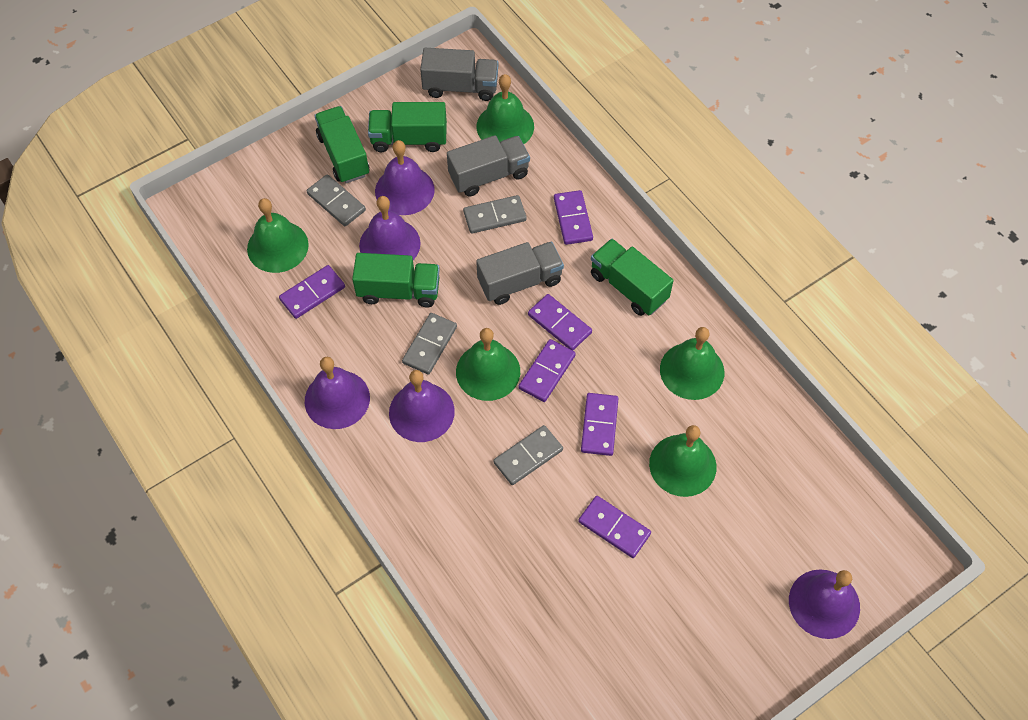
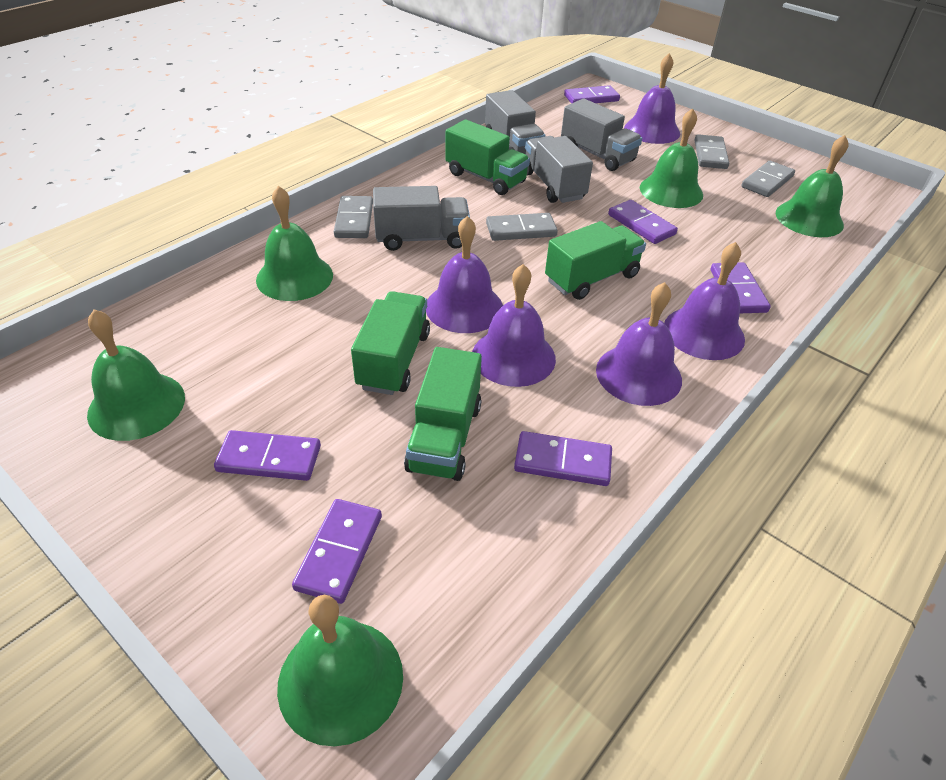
grey truck: 3 -> 4

